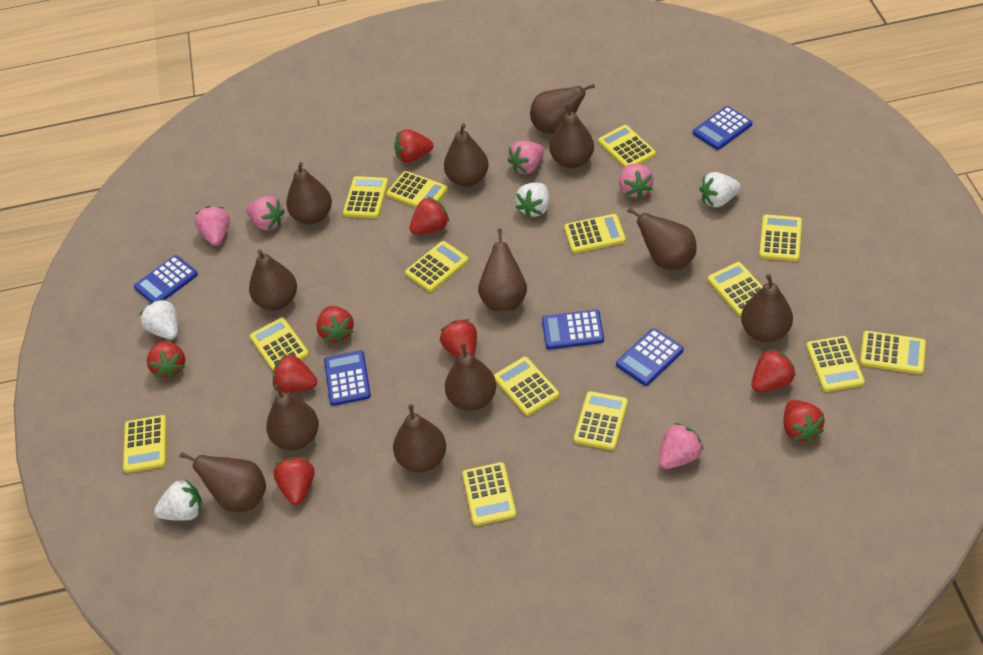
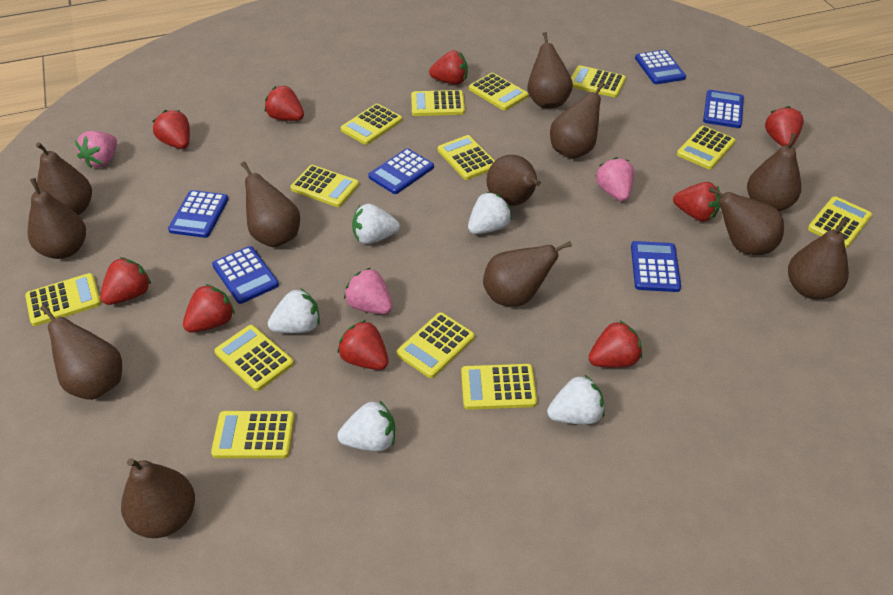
blue calculator: 5 -> 6
pink strawberry: 5 -> 3
white strawberry: 4 -> 5
yellow calculator: 14 -> 13

